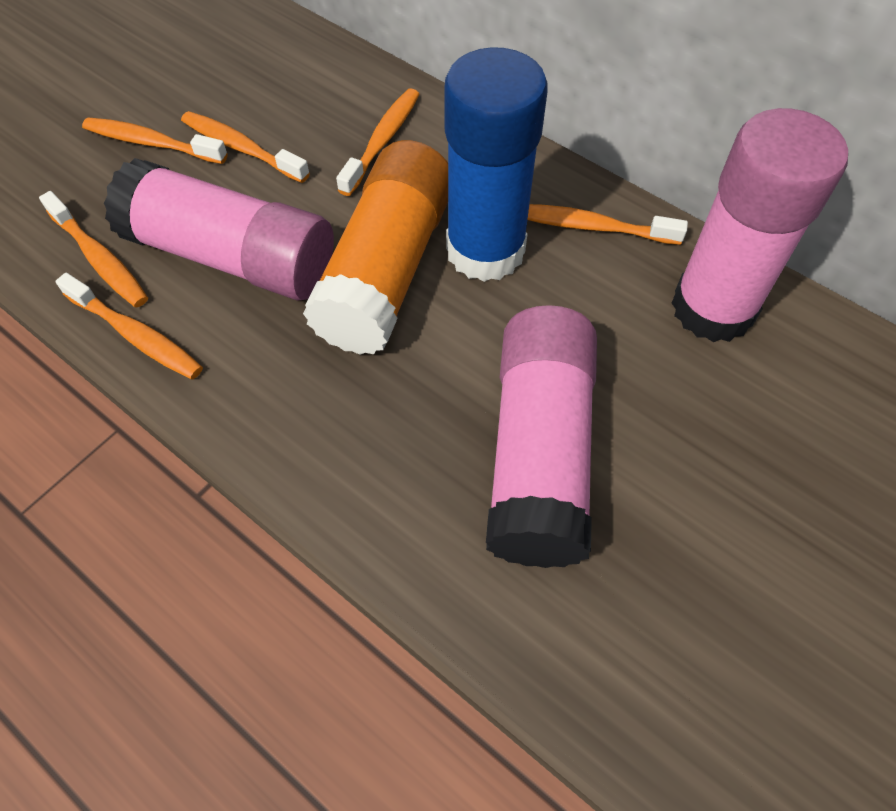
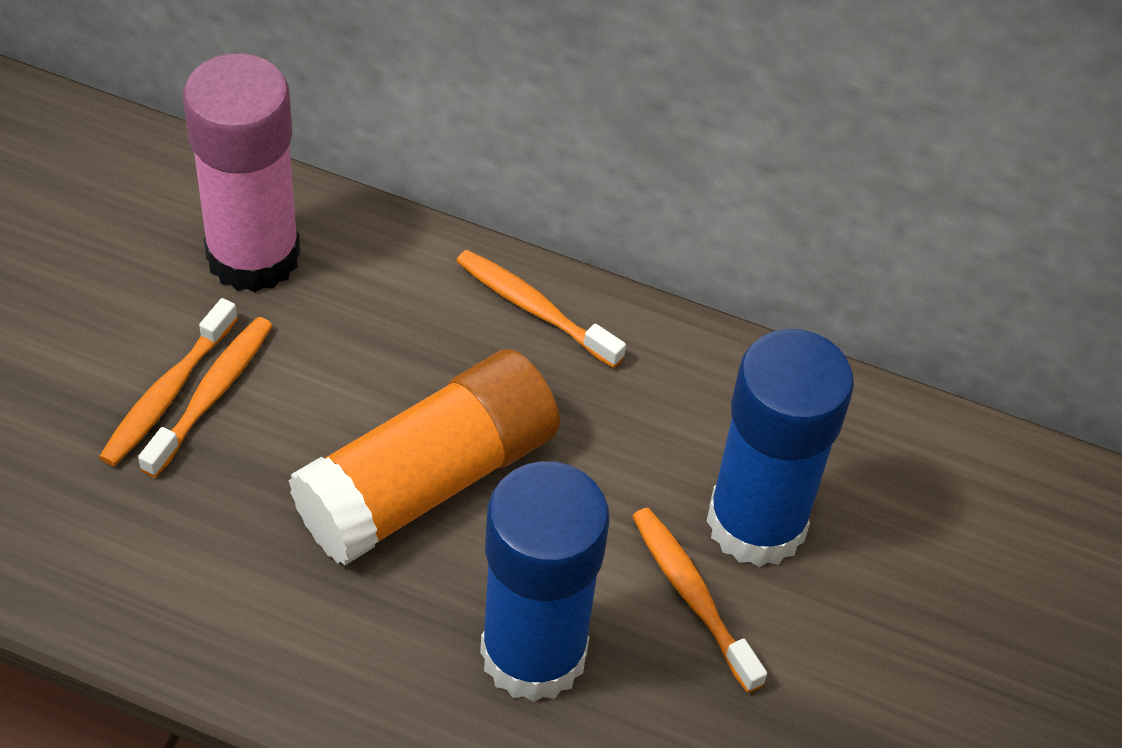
blue glue stick: 1 -> 2
orange toothbrush: 6 -> 4
pink glue stick: 3 -> 1

